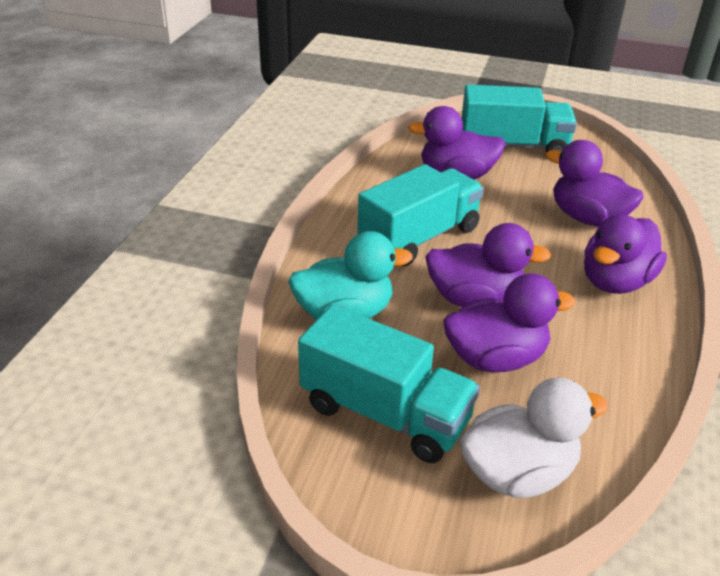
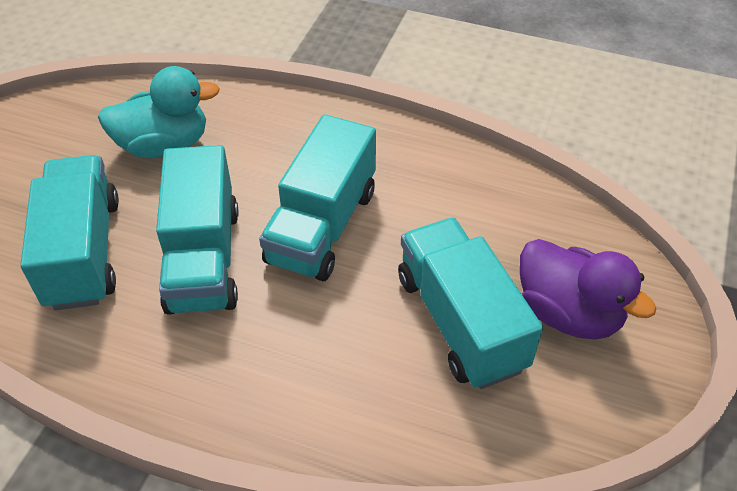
purple duck: 5 -> 1
turquoise truck: 3 -> 4
white duck: 1 -> 0

